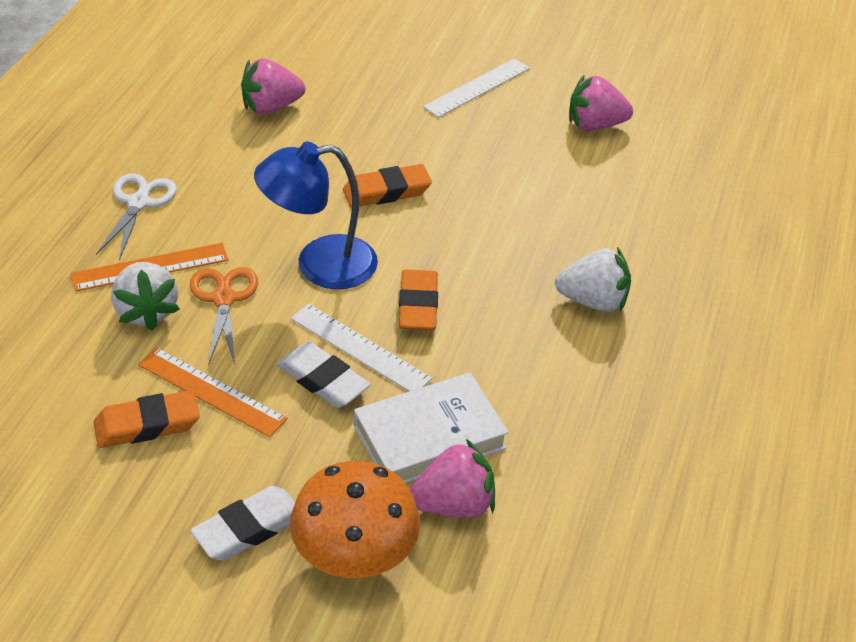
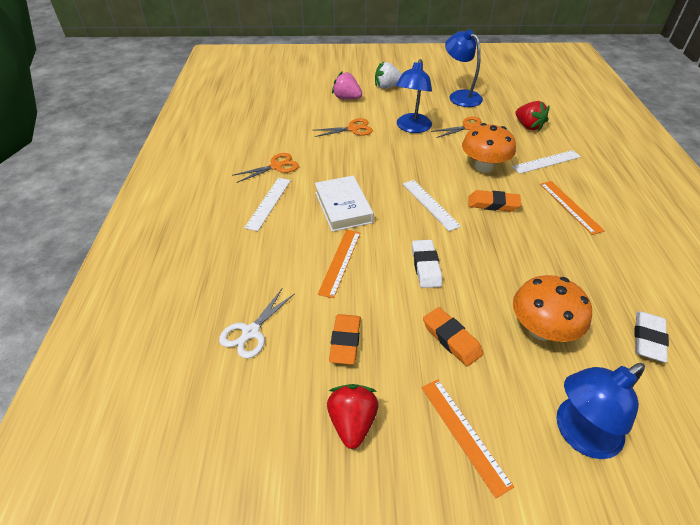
blue lamp: 1 -> 3
orange mushroom: 1 -> 2
orange ruler: 2 -> 3
orange scissors: 1 -> 3
pink strawberry: 3 -> 1
red strawberry: 0 -> 2
white ruler: 2 -> 3
white strawberry: 2 -> 1

